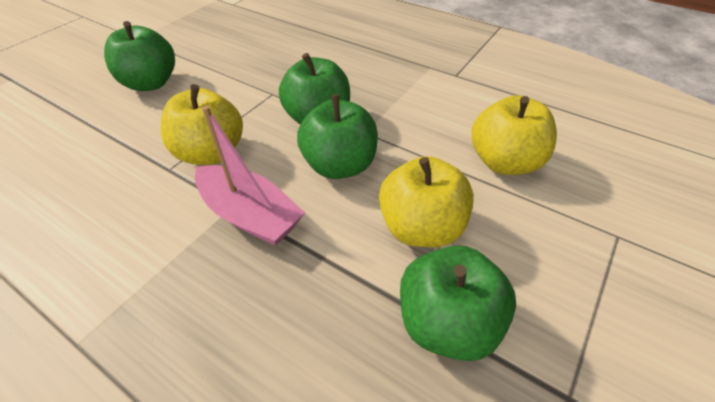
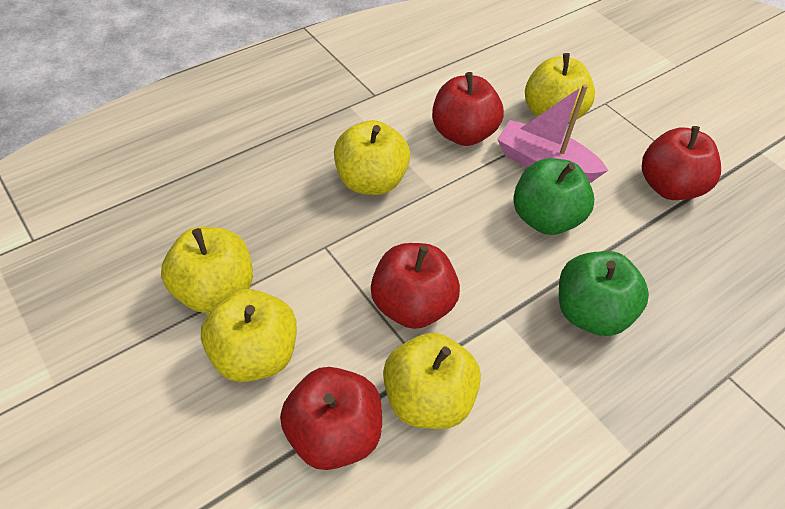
green apple: 4 -> 2
red apple: 0 -> 4
yellow apple: 3 -> 5

